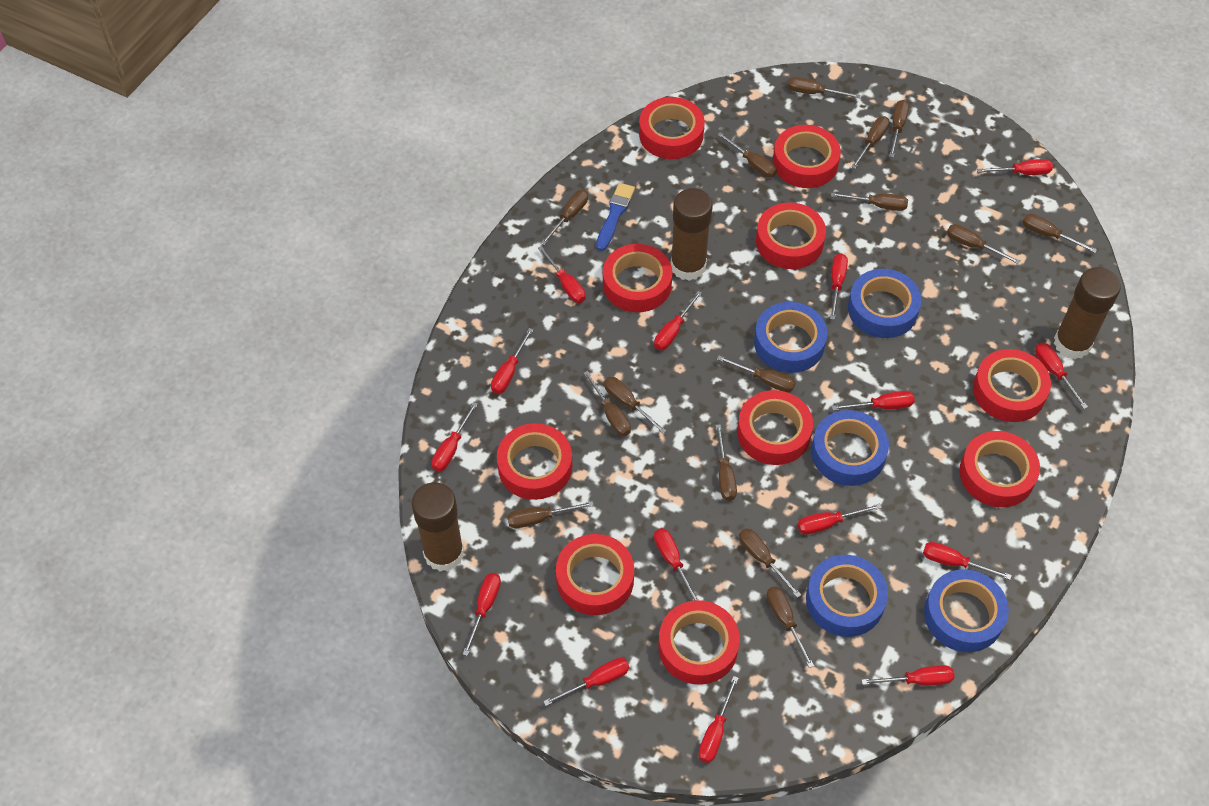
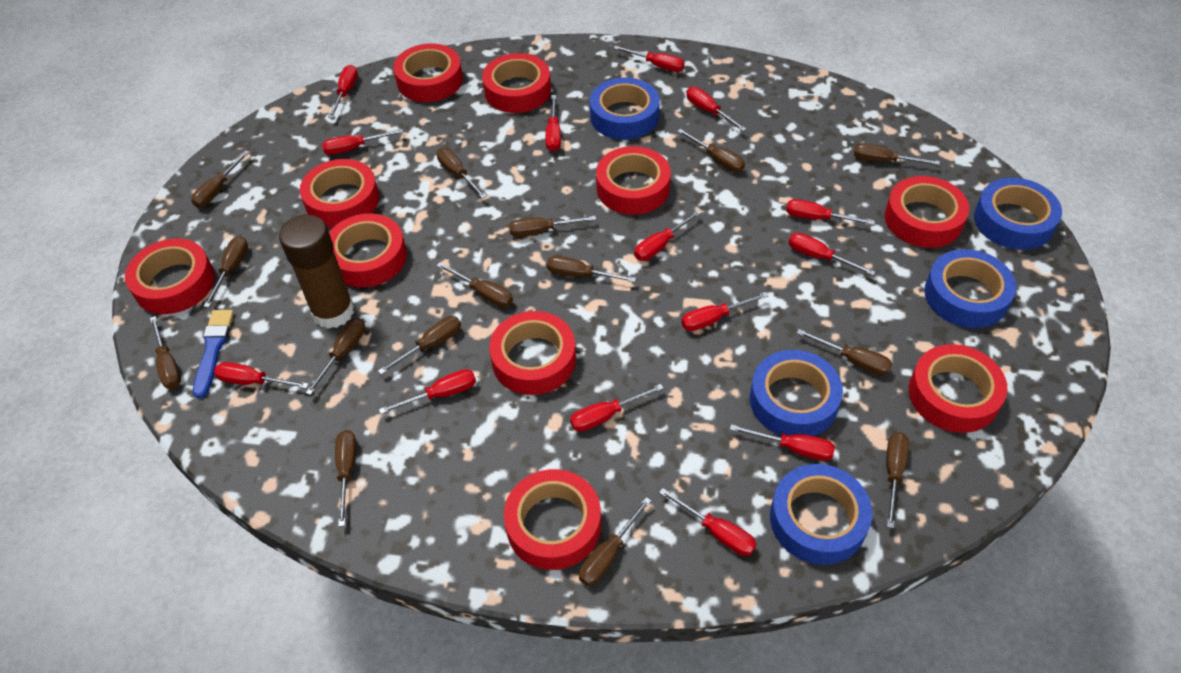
brown glue stick: 3 -> 1
red screwdriver: 15 -> 14

